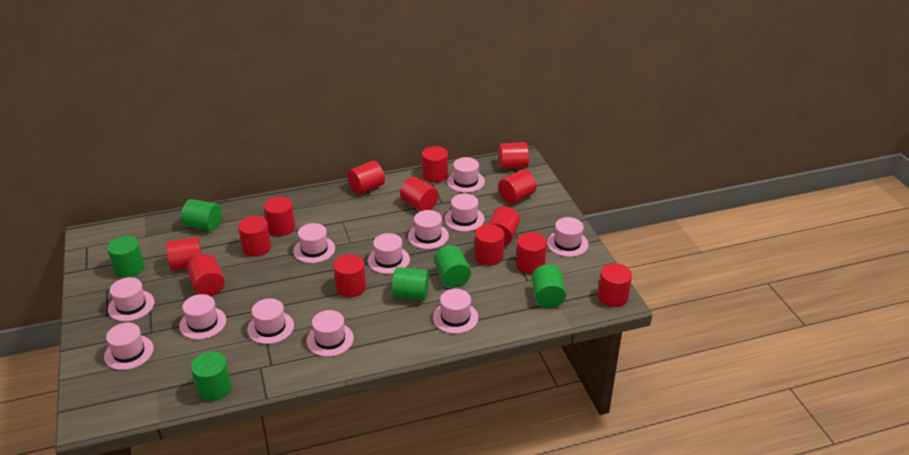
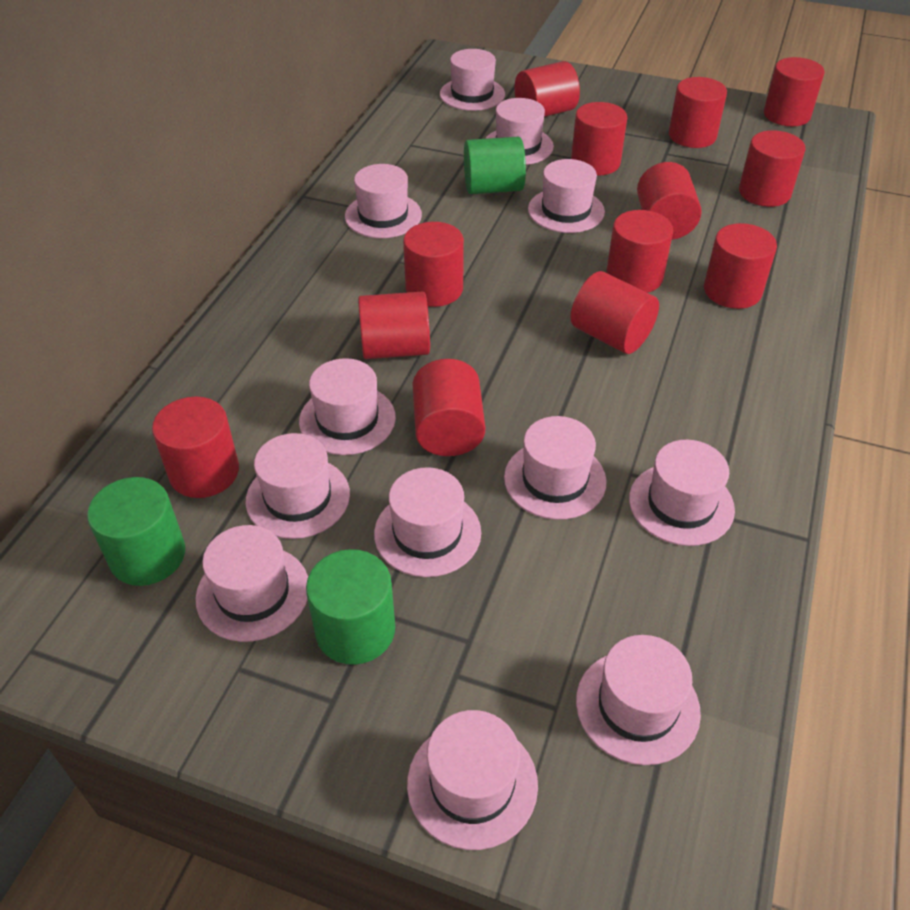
green cylinder: 6 -> 3
red cylinder: 14 -> 13

